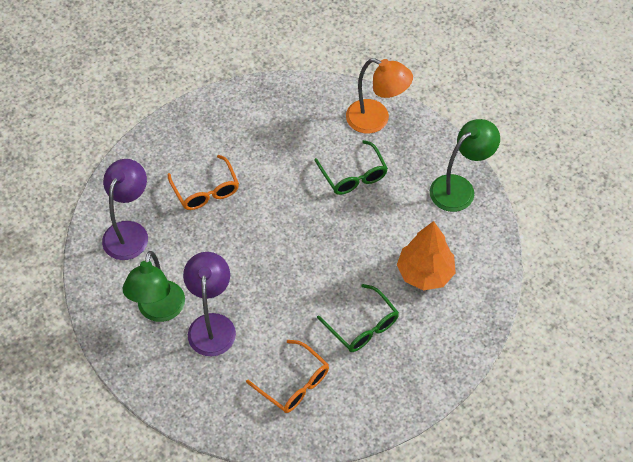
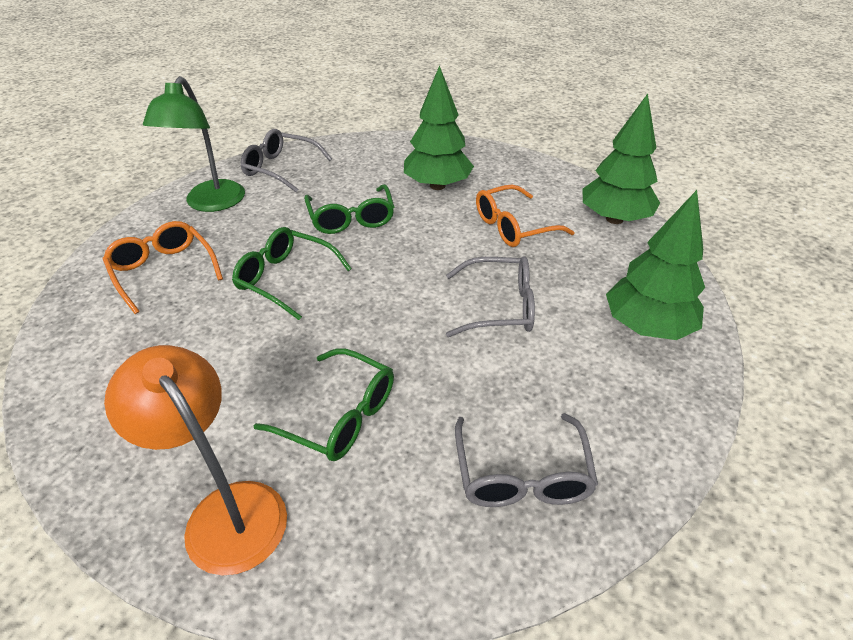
green glasses: 2 -> 3
green lamp: 2 -> 1
green tree: 0 -> 3
grey glasses: 0 -> 3
orange tree: 1 -> 0
purple lamp: 2 -> 0

